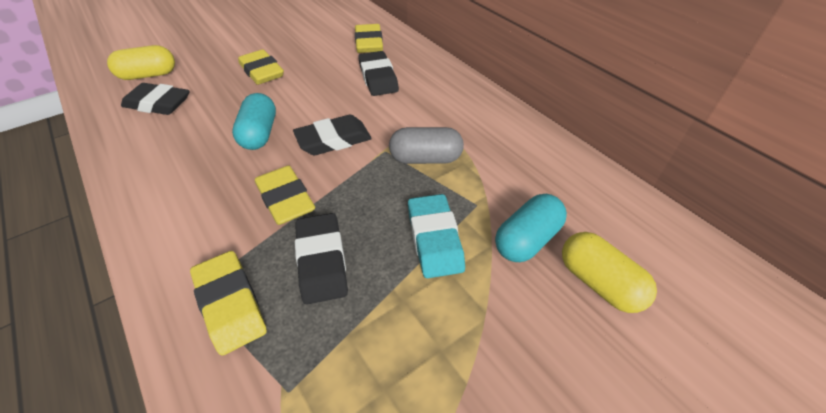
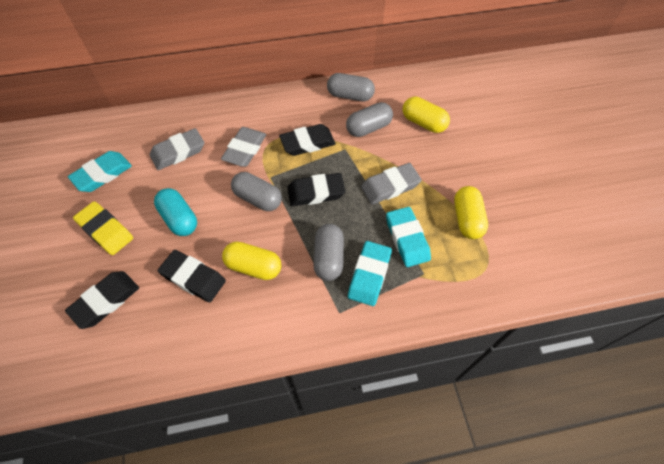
grey capsule: 1 -> 4
grey eraser: 0 -> 3
turquoise capsule: 2 -> 1
turquoise eraser: 1 -> 3
yellow capsule: 2 -> 3
yellow eraser: 4 -> 1

